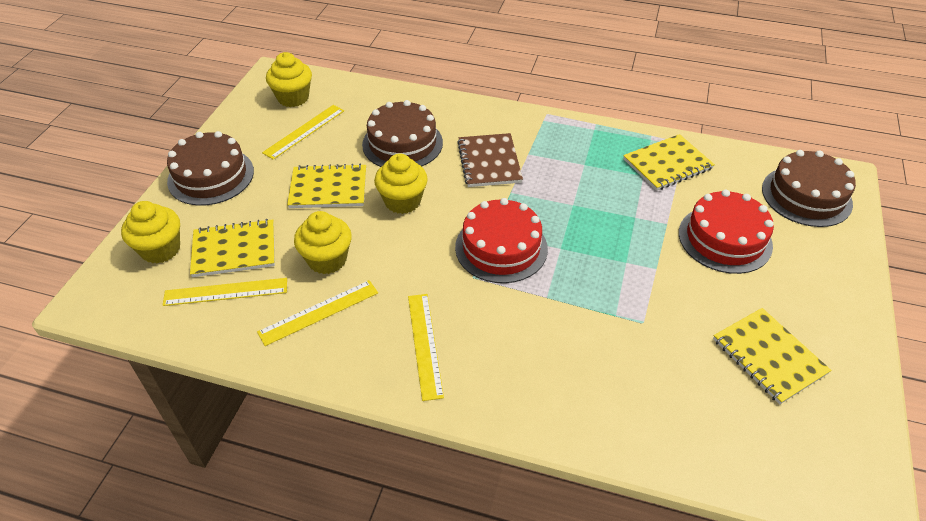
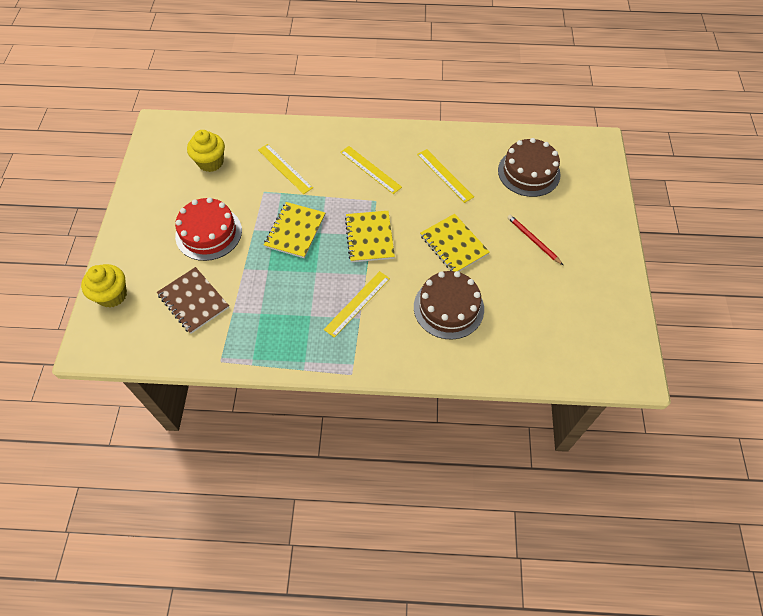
brown cake: 3 -> 2
red cake: 2 -> 1
red pencil: 0 -> 1
yellow cupcake: 4 -> 2
yellow notebook: 4 -> 3

